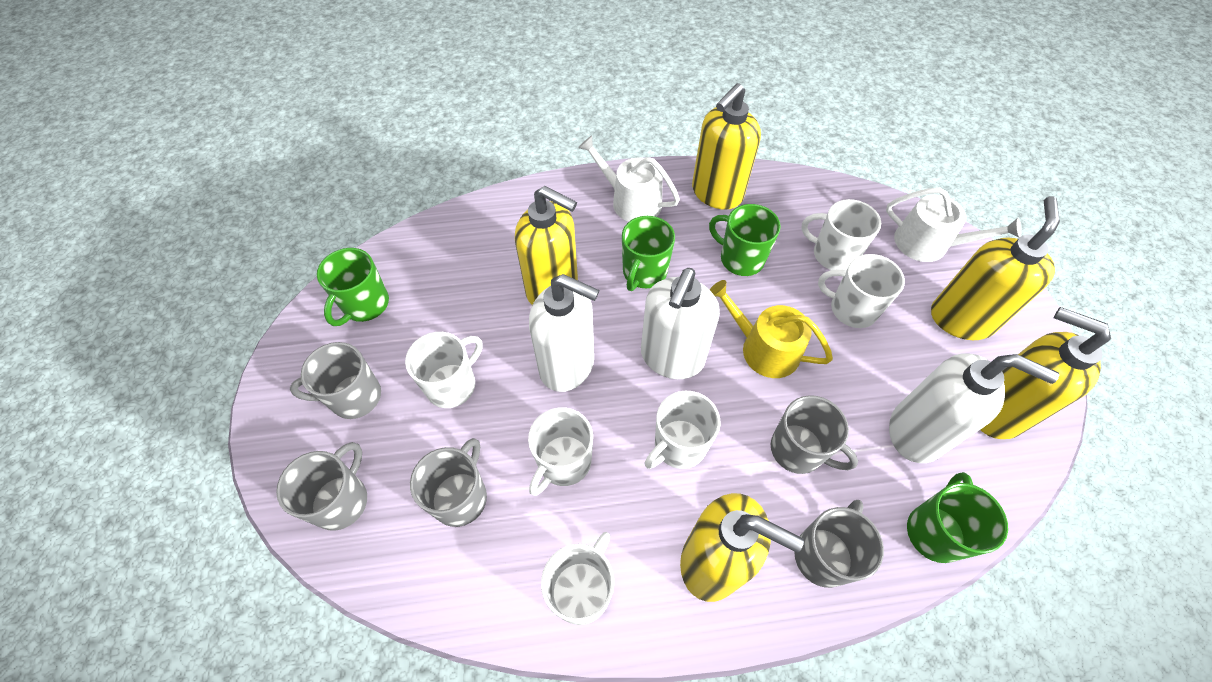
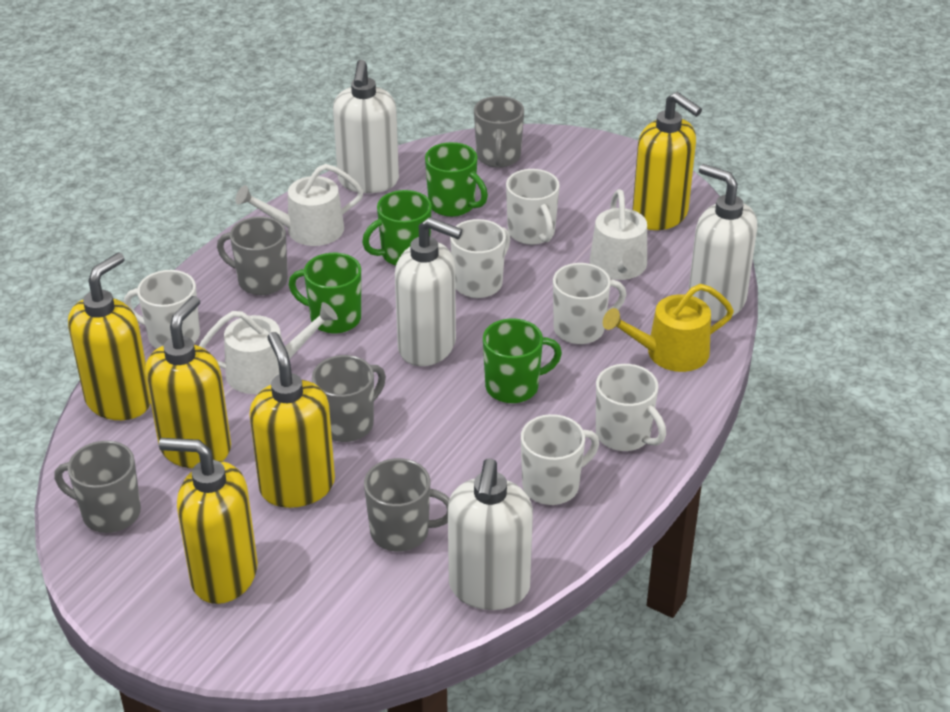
white soap dispenser: 3 -> 4
white watering can: 2 -> 3

